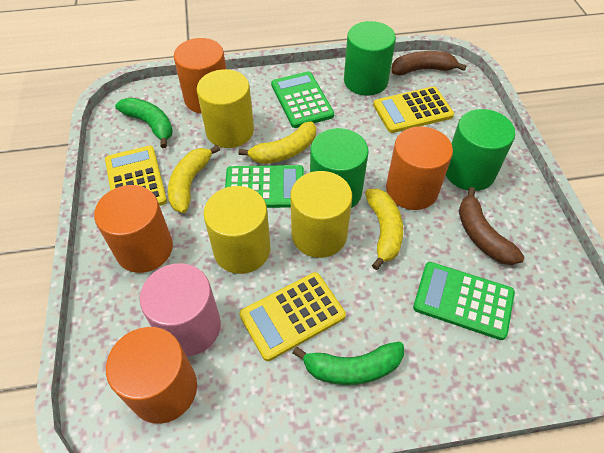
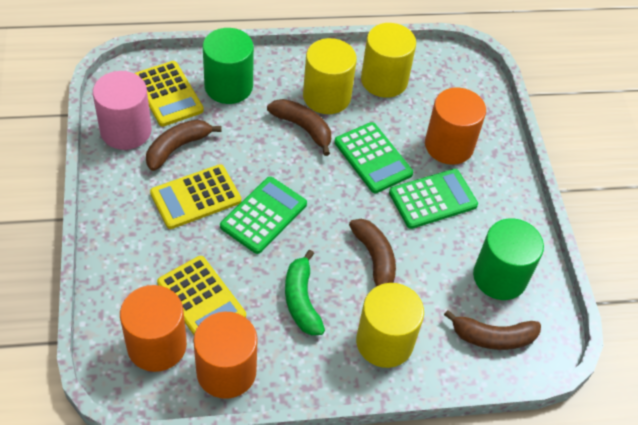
brown banana: 2 -> 4
green banana: 2 -> 1
green cylinder: 3 -> 2
orange cylinder: 4 -> 3
yellow banana: 3 -> 0

